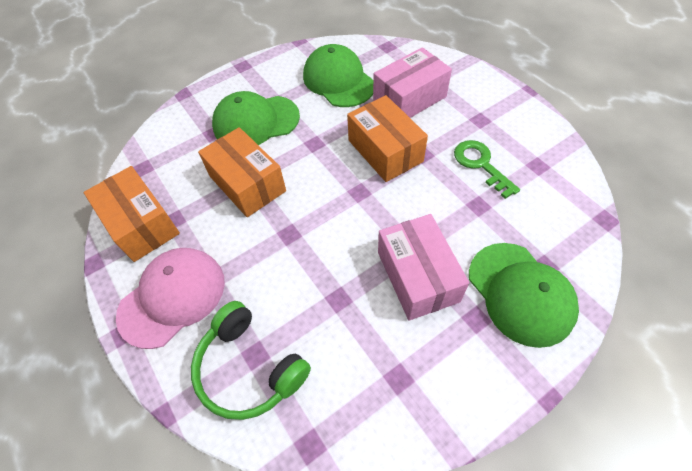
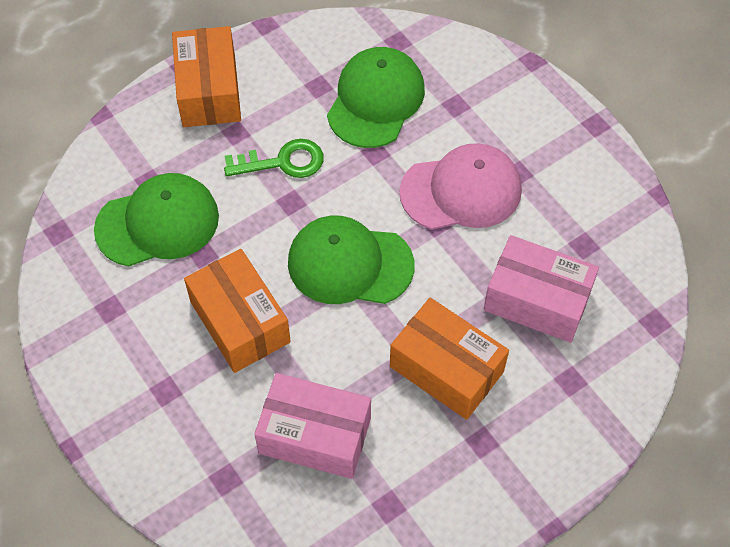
green headphones: 1 -> 0

